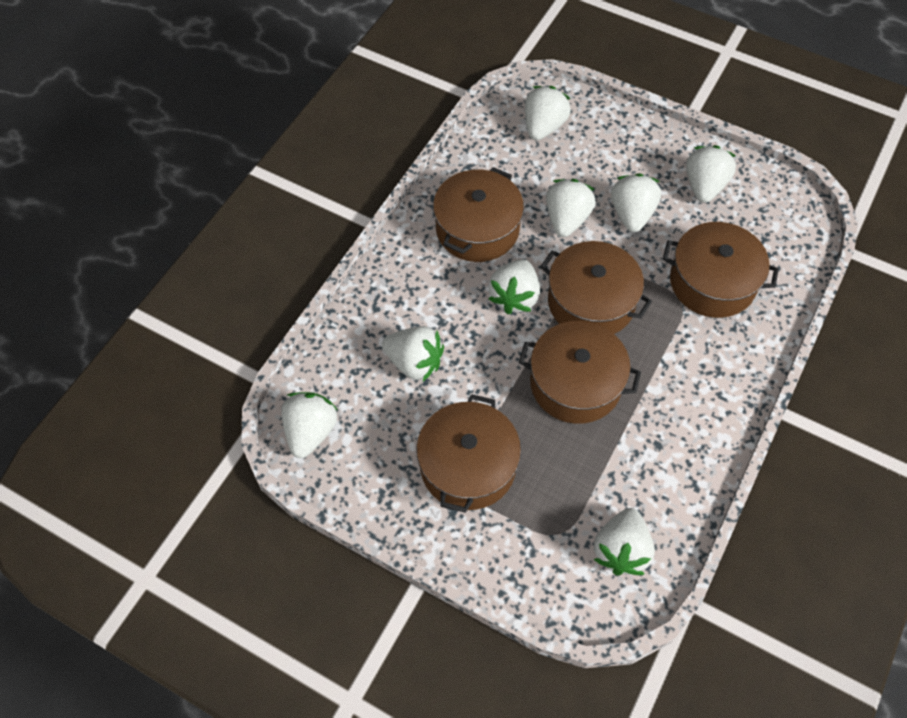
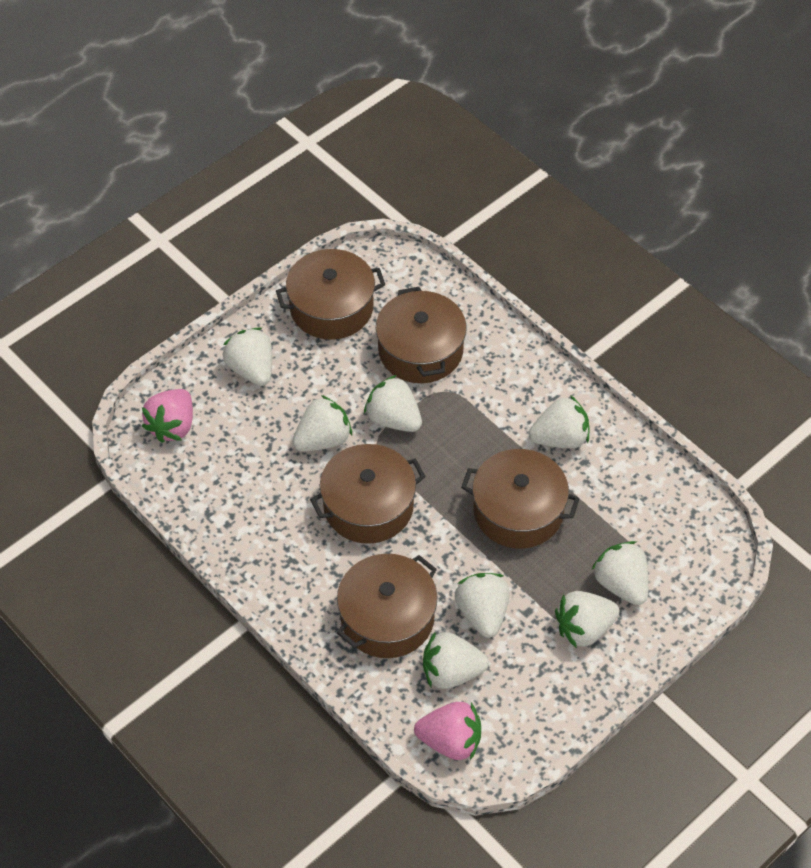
pink strawberry: 0 -> 2

